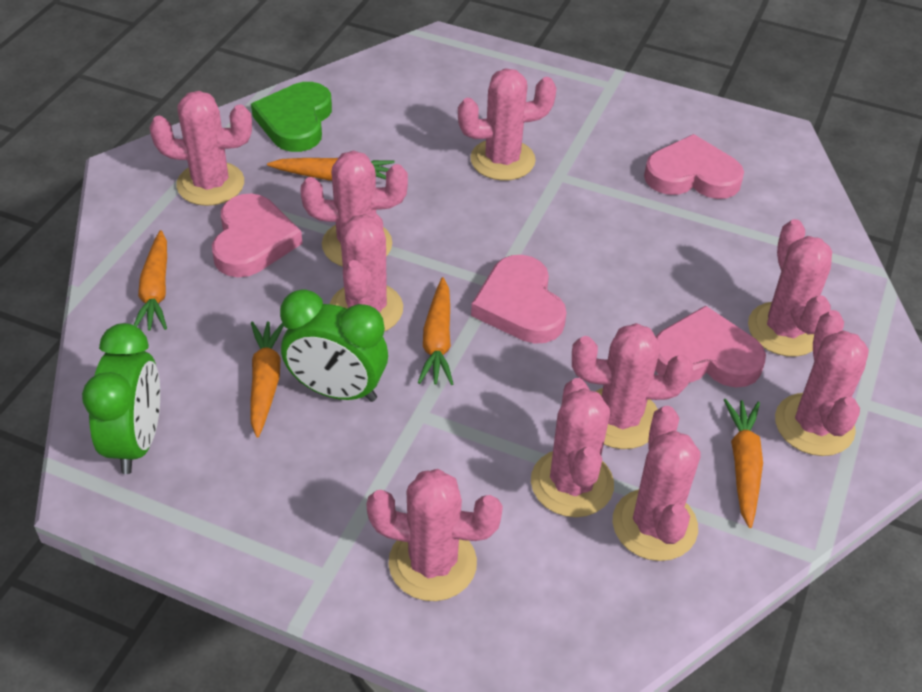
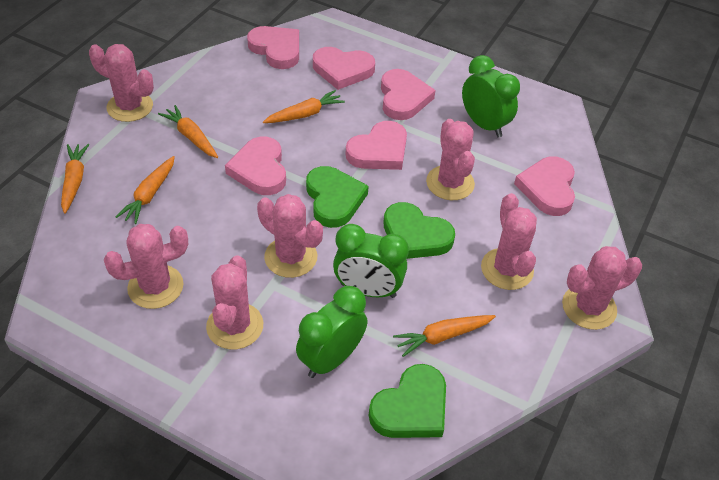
green clock: 2 -> 3
green heart: 1 -> 3
pink cactus: 10 -> 7
pink heart: 4 -> 6

